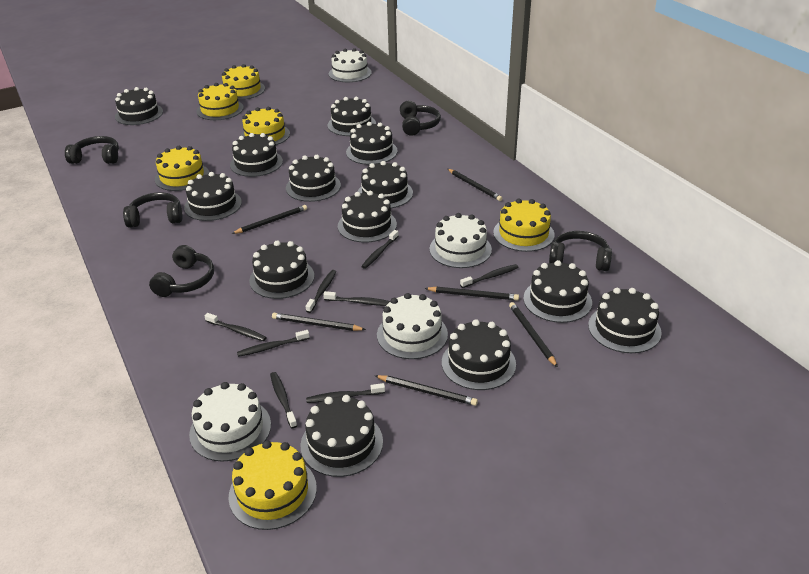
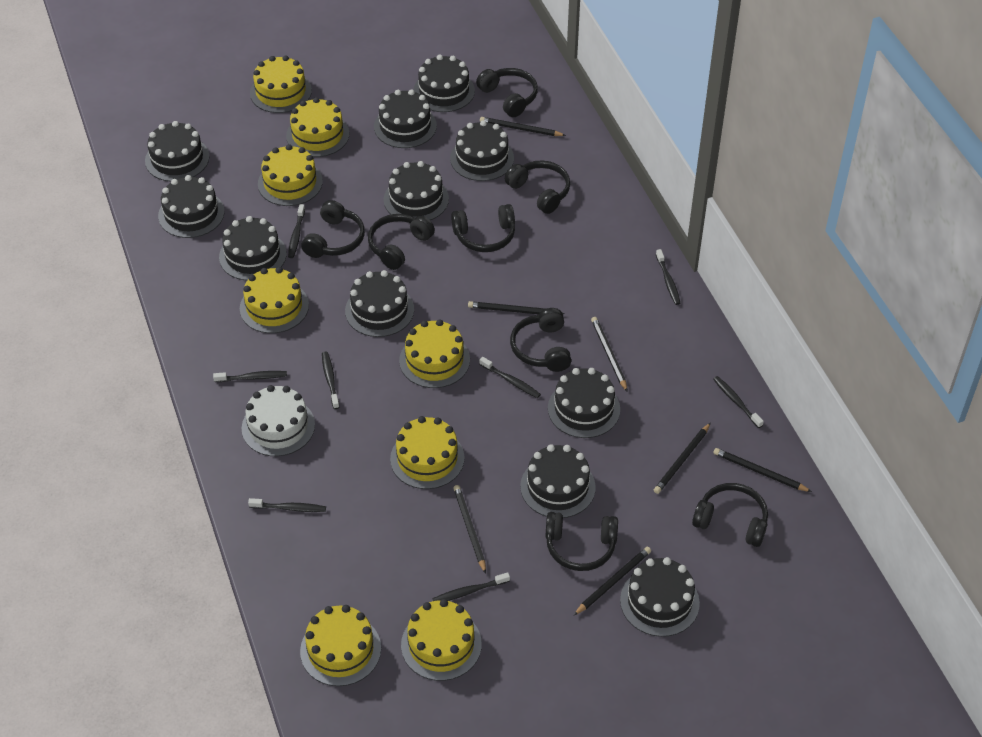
black cake: 13 -> 11
black headphones: 5 -> 8
black pencil: 6 -> 7
white cake: 4 -> 1
yellow cake: 6 -> 8

